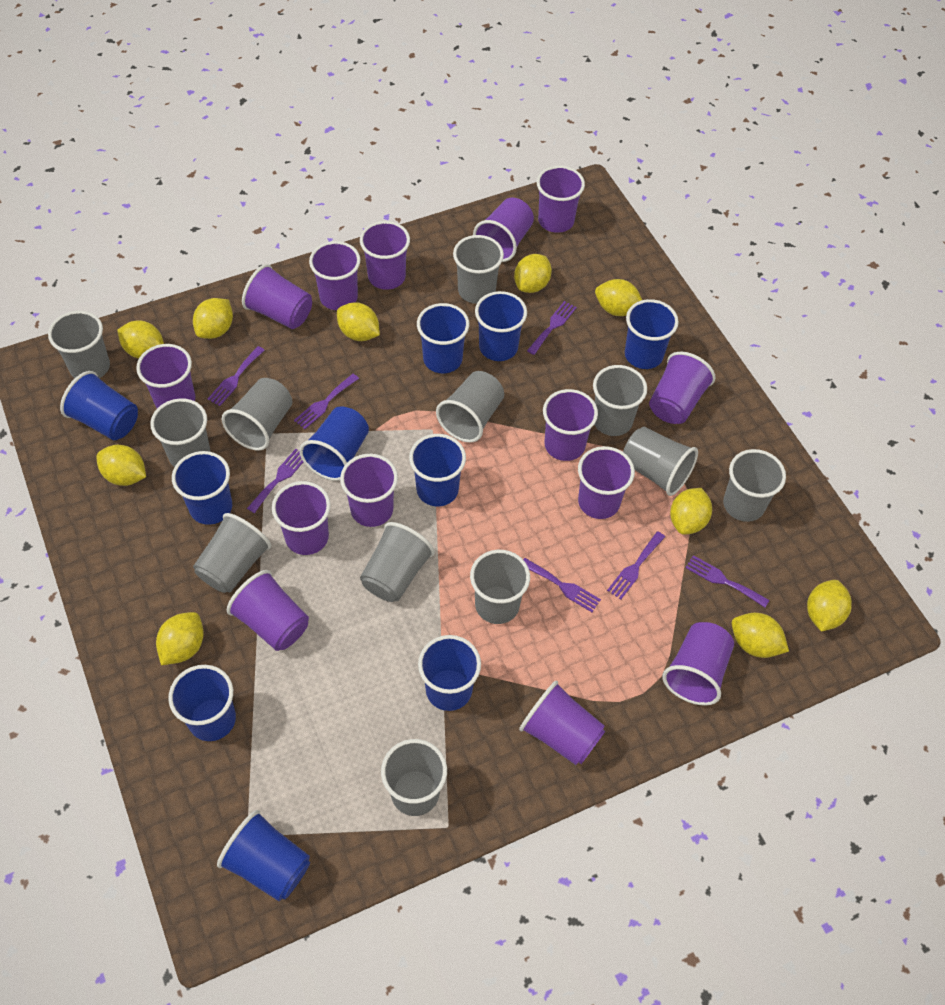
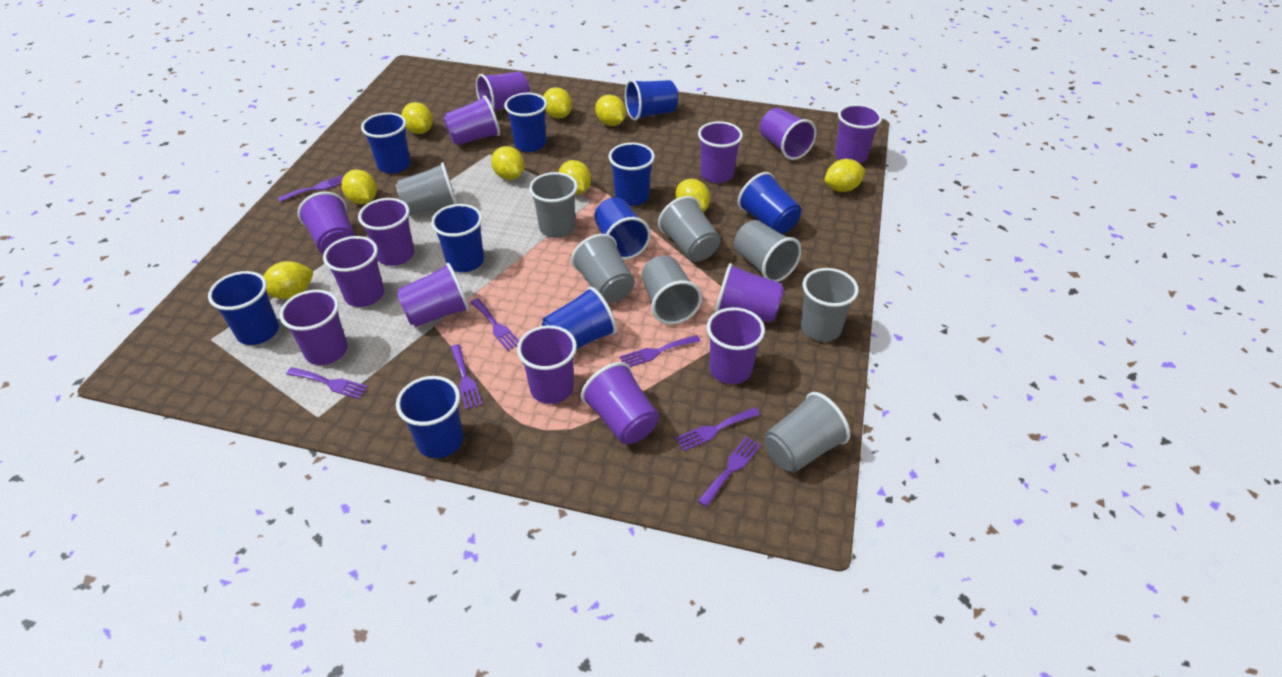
grey cup: 12 -> 8
yellow lemon: 10 -> 9

